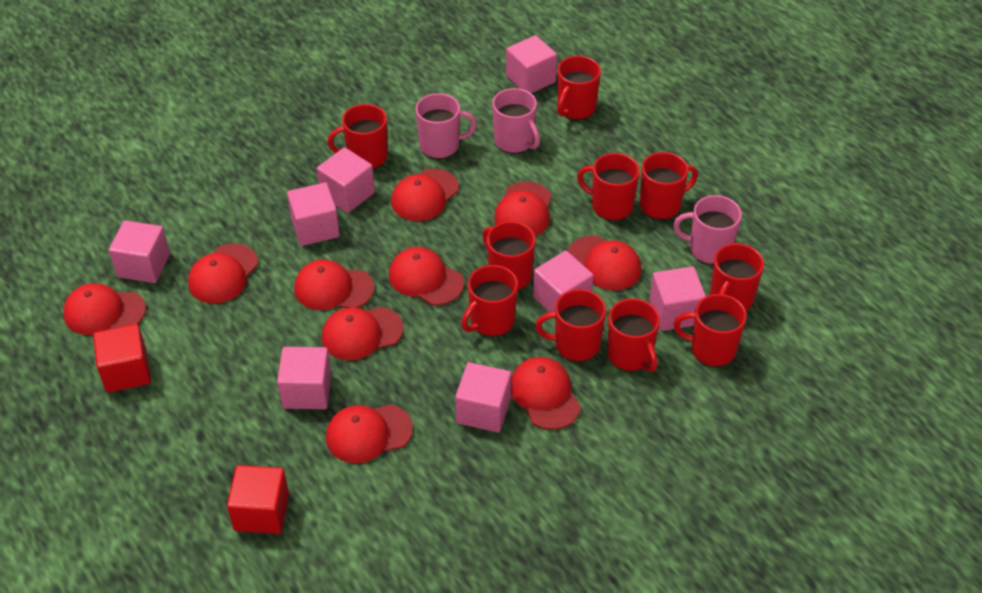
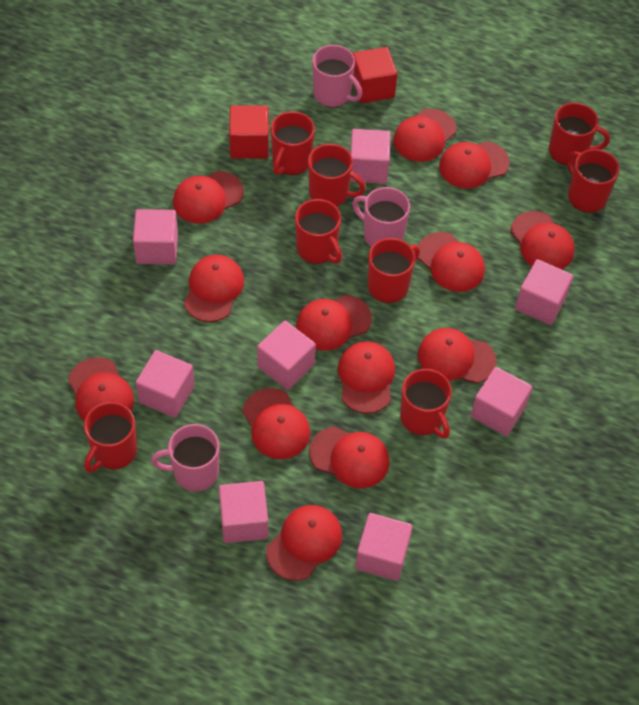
red cap: 10 -> 13
red mug: 10 -> 8

